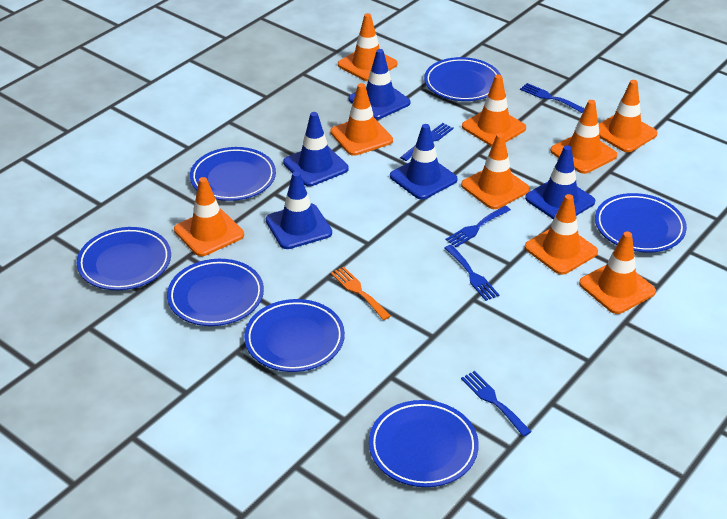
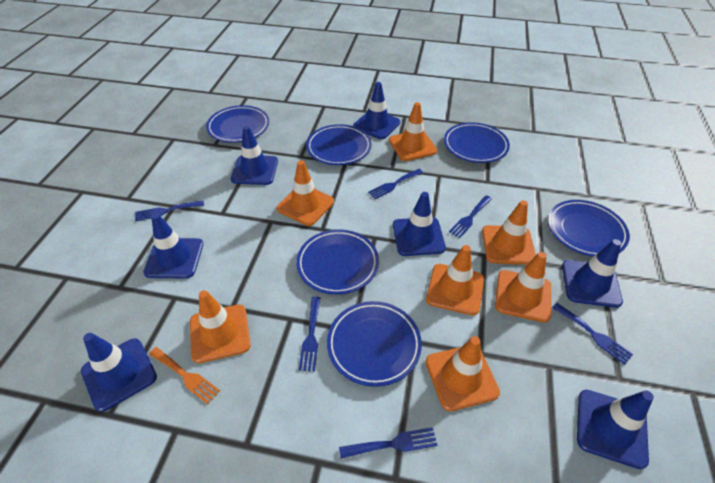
blue fork: 5 -> 6
blue plate: 7 -> 6
blue traffic cone: 5 -> 7
orange traffic cone: 9 -> 7

